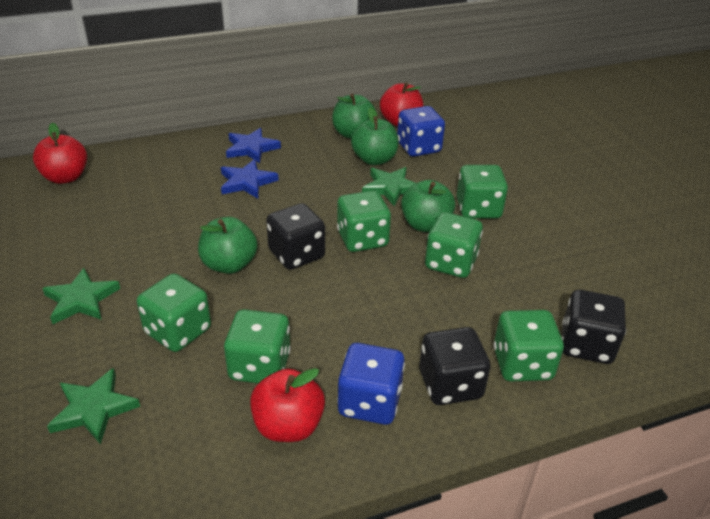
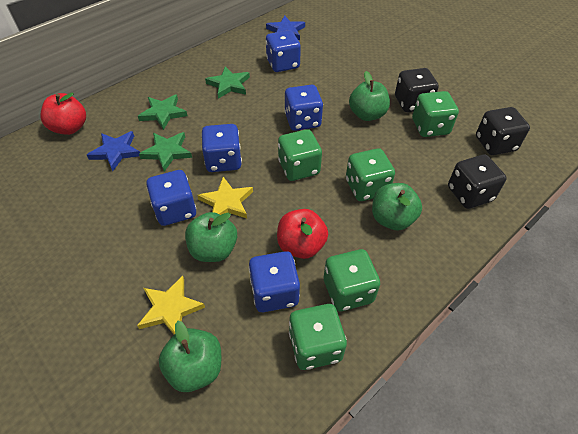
blue dice: 2 -> 5
green dice: 6 -> 5
red apple: 3 -> 2
yellow star: 0 -> 2

